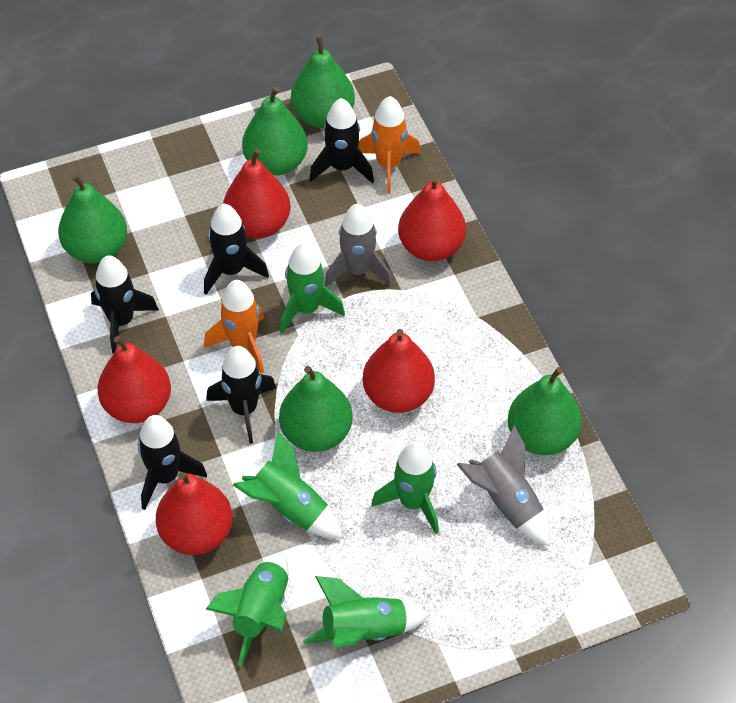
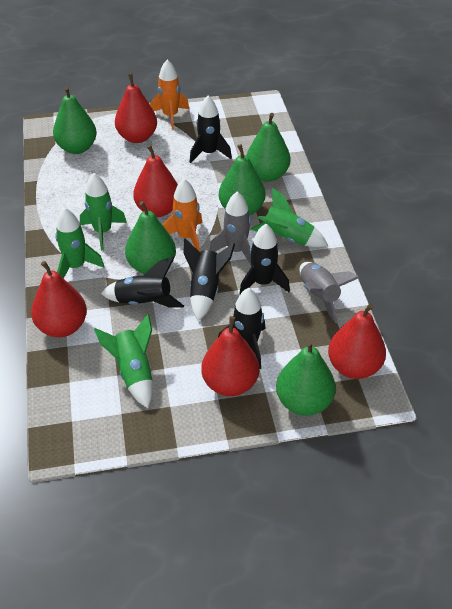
green rocket: 5 -> 4

